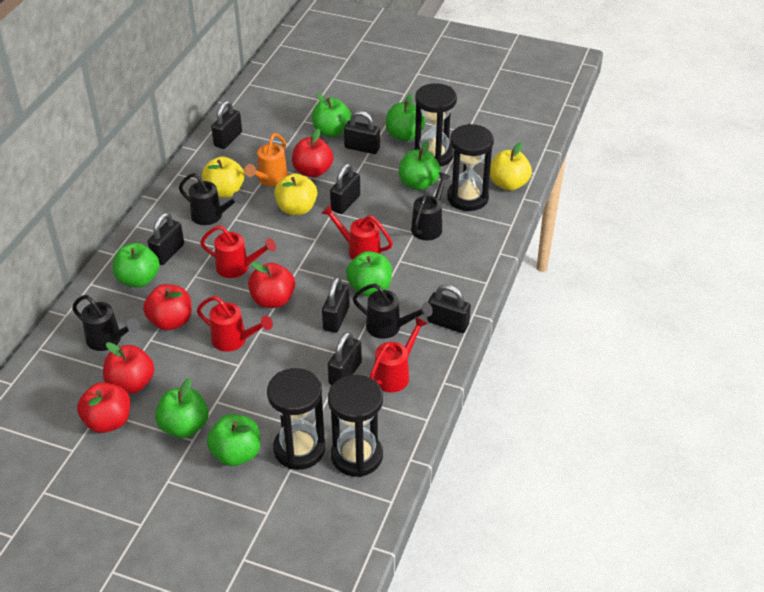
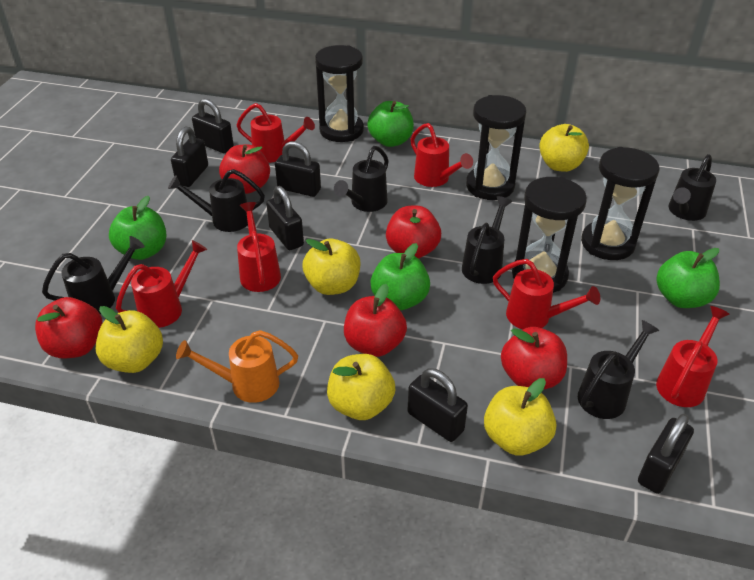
black padlock: 7 -> 6
black watering can: 4 -> 6
green apple: 7 -> 4
red watering can: 4 -> 6
yellow apple: 3 -> 5

